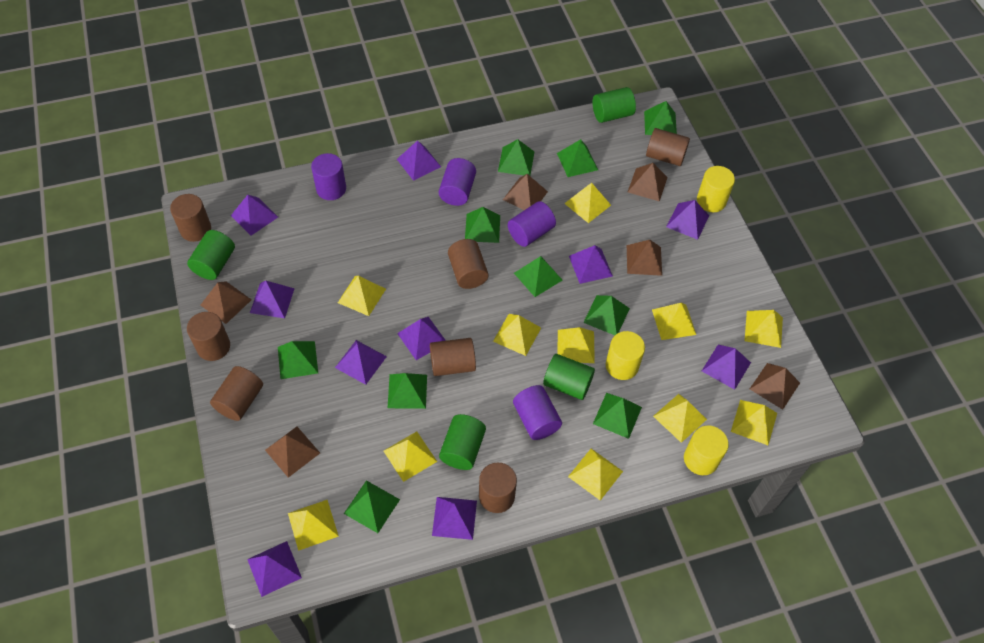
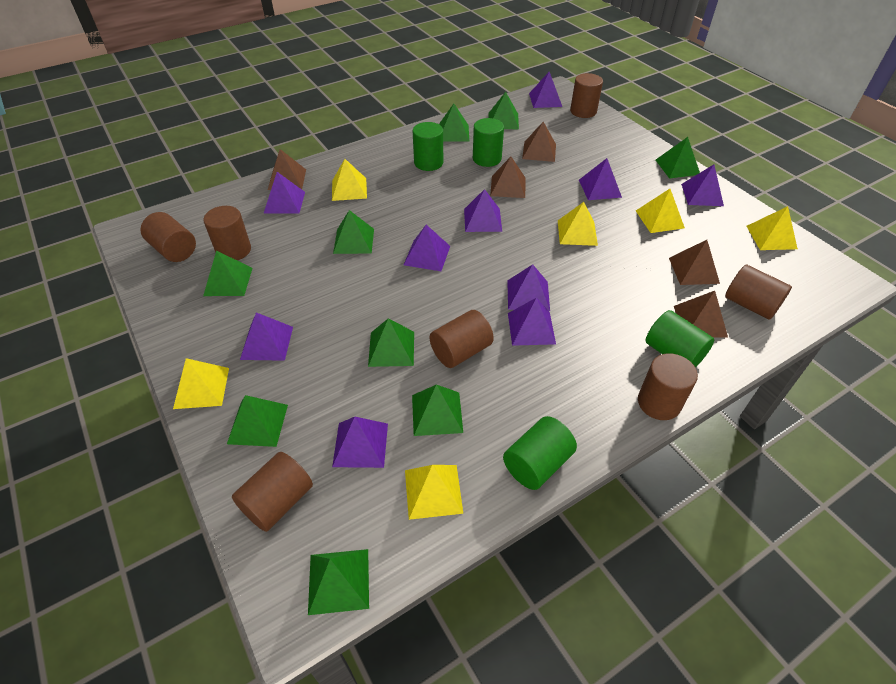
brown pyramid: 6 -> 5
green pyramid: 10 -> 9
purple cylinder: 4 -> 0
yellow cylinder: 3 -> 0
yellow pyramid: 11 -> 6

